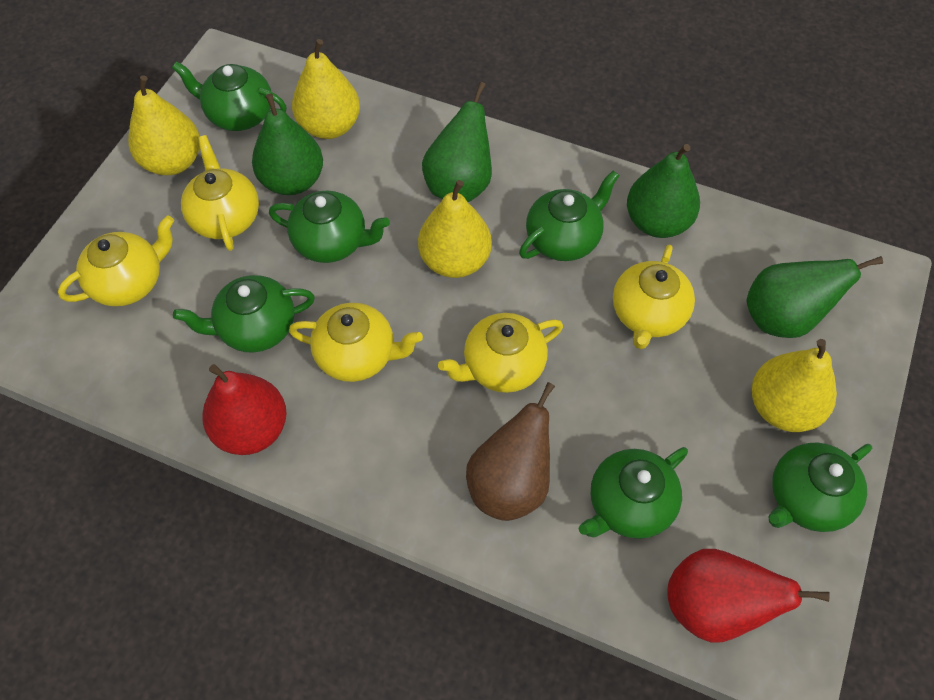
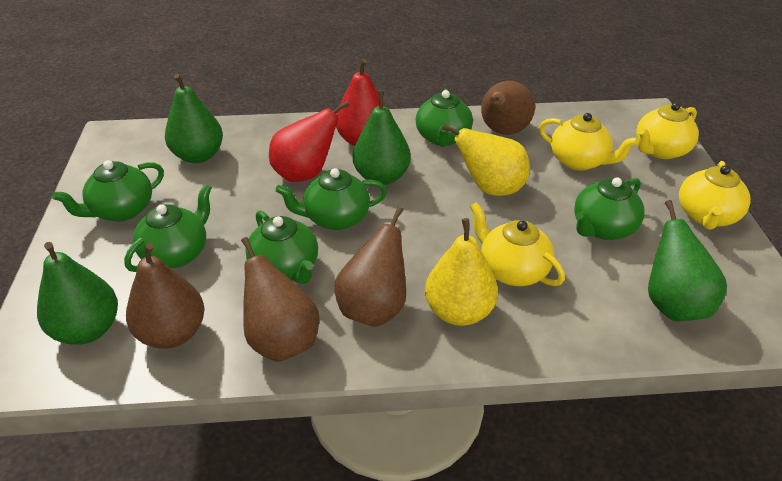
brown pear: 1 -> 4
yellow pear: 4 -> 2
yellow teapot: 5 -> 4

